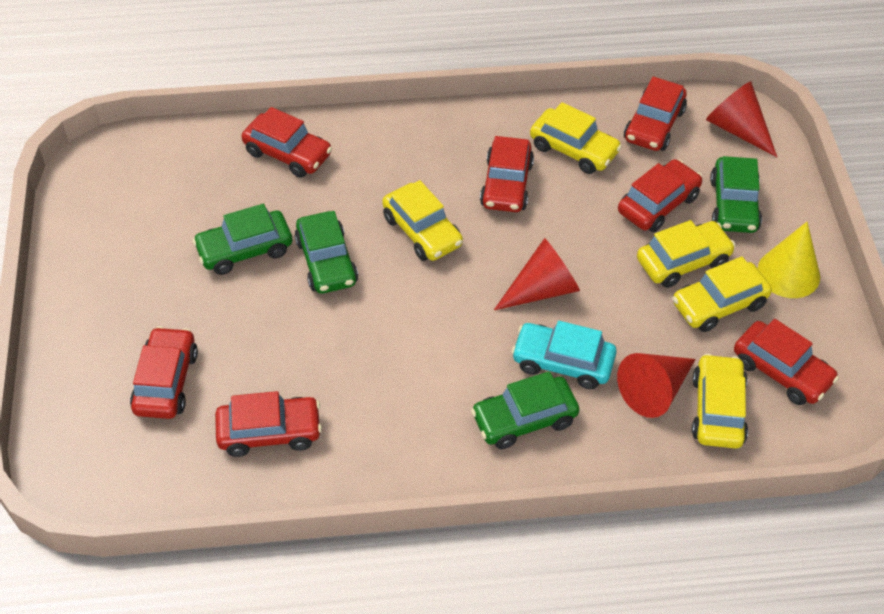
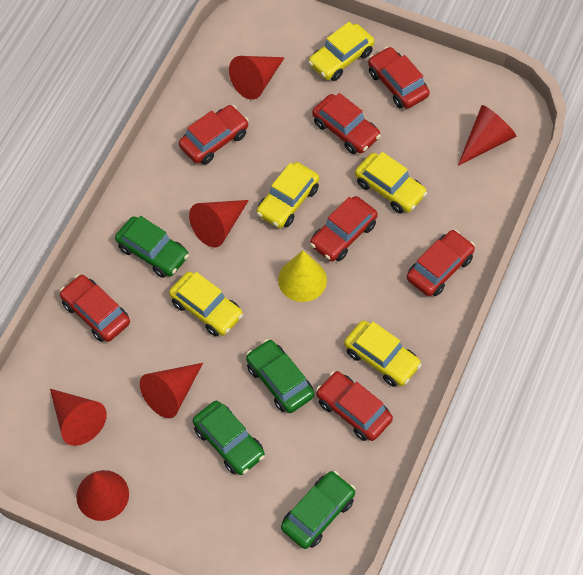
red cone: 3 -> 6
turquoise car: 1 -> 0

